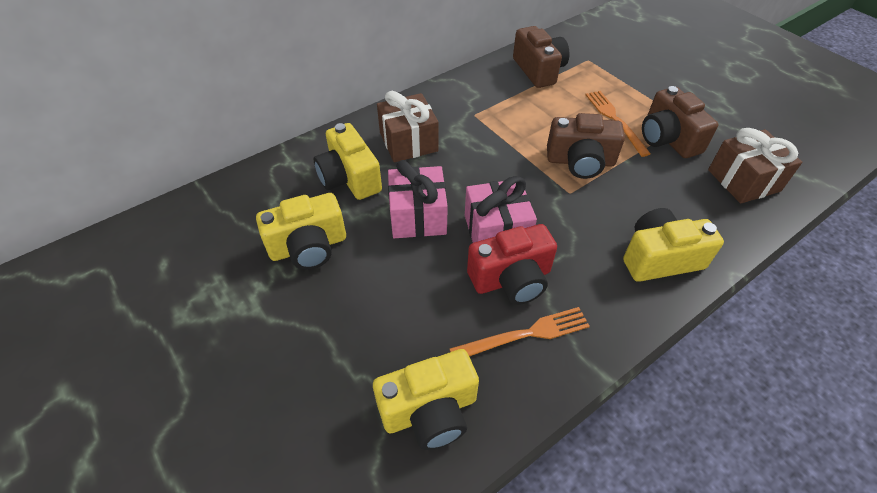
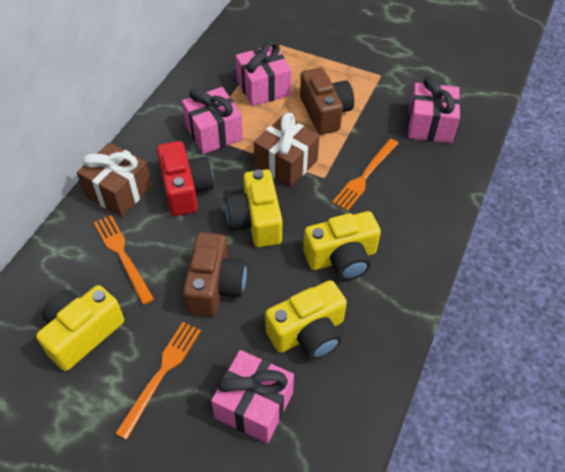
brown camera: 3 -> 2
orange fork: 2 -> 3
pink gift: 2 -> 4

